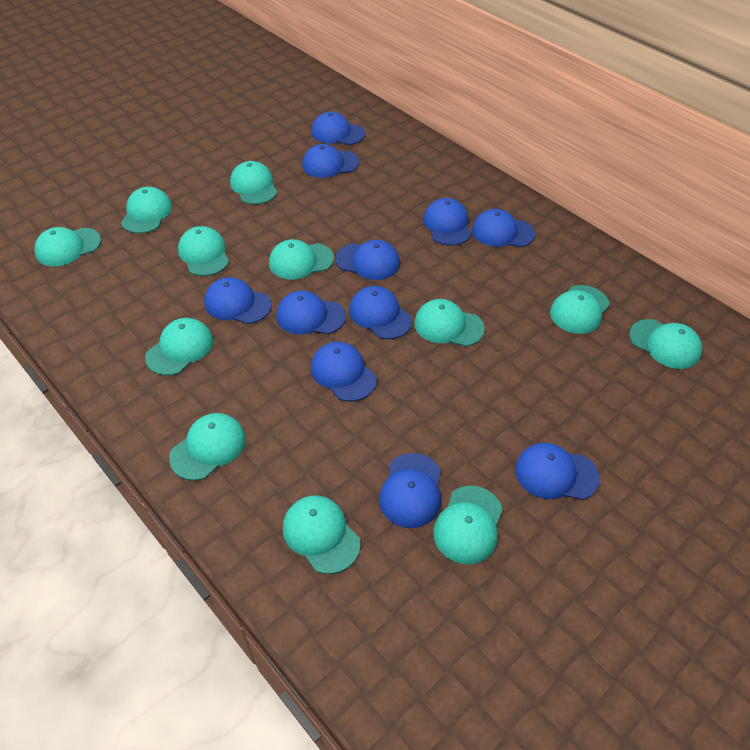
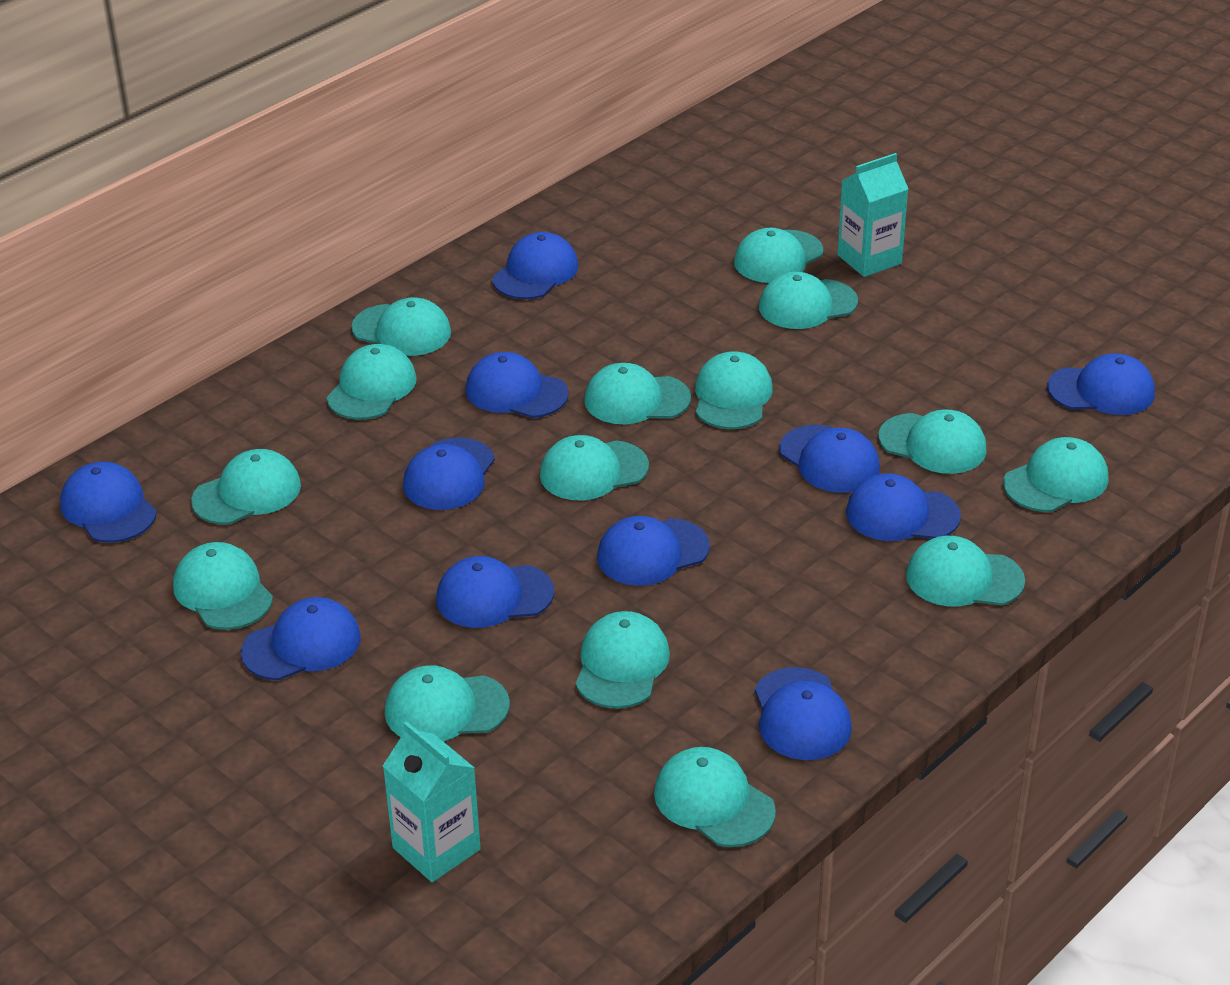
turquoise cap: 12 -> 15
turquoise carton: 0 -> 2

